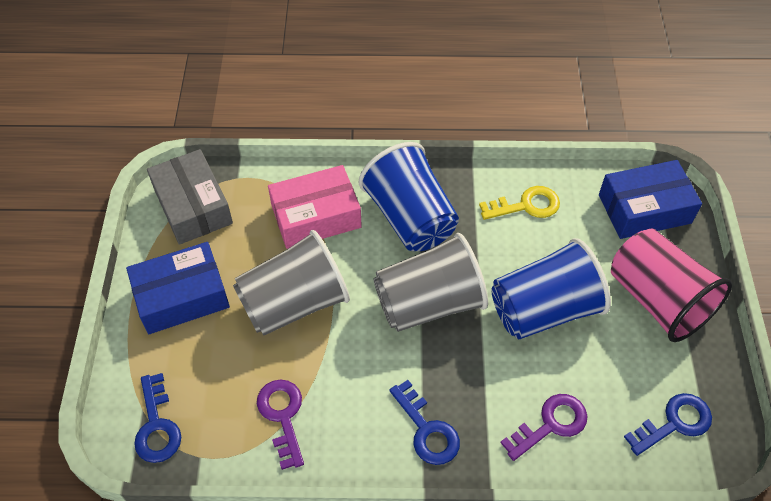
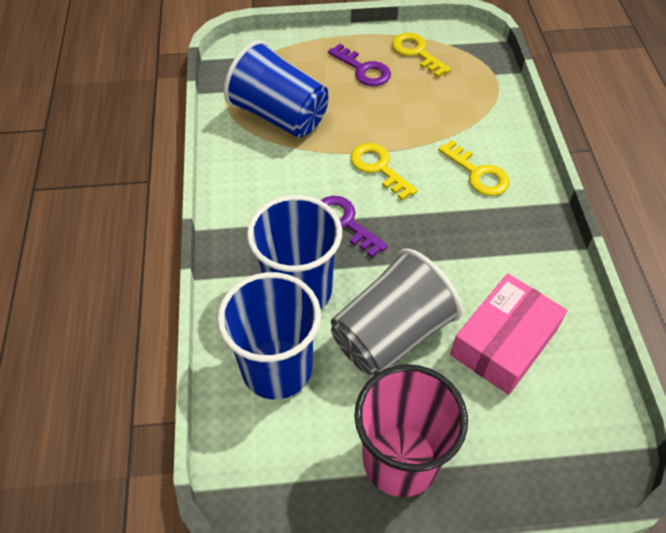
blue box: 2 -> 0
blue cup: 2 -> 3
blue key: 3 -> 0
grey box: 1 -> 0
grey cup: 2 -> 1
yellow key: 1 -> 3

